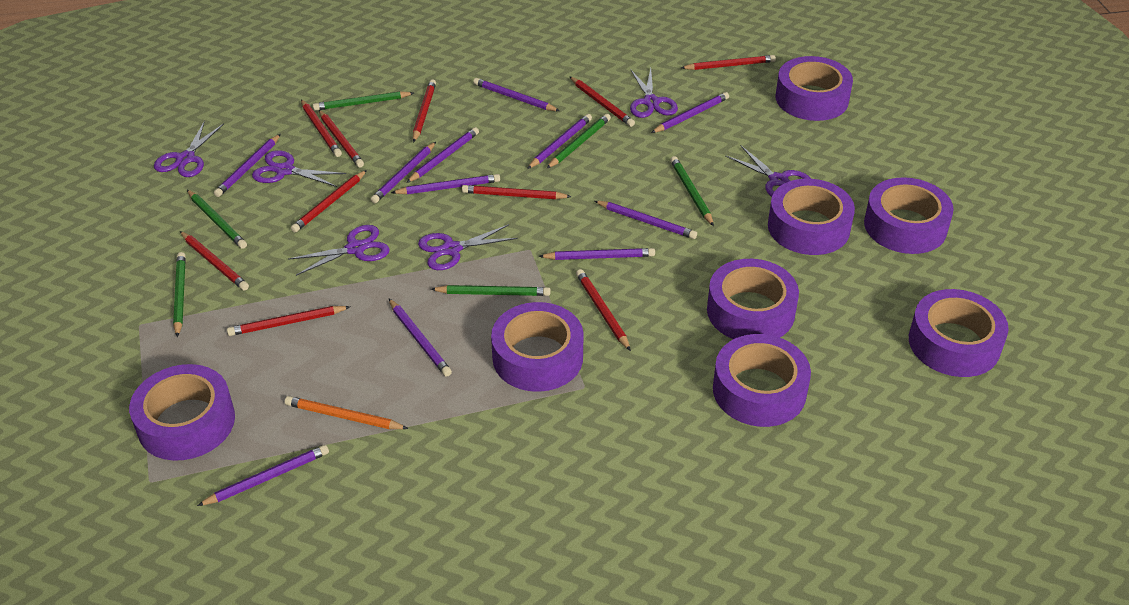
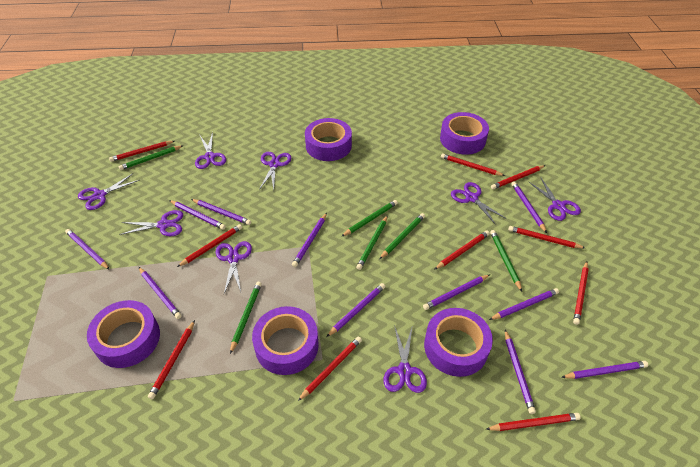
orange pencil: 1 -> 0
purple scissors: 6 -> 8
purple tape: 8 -> 5

